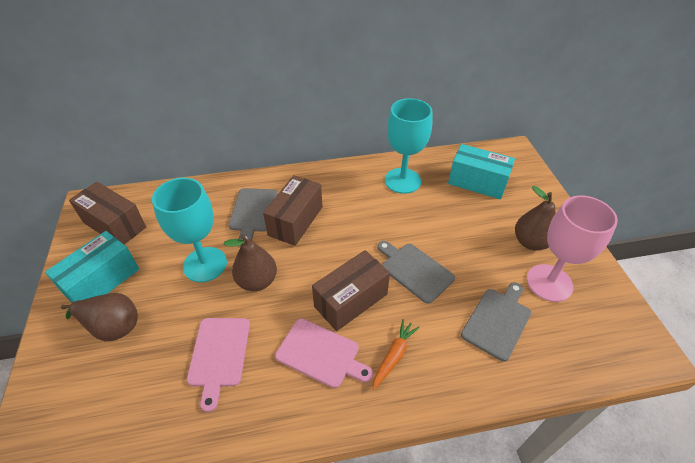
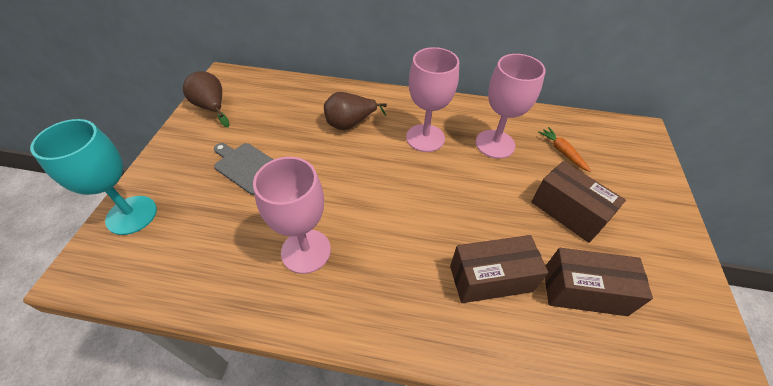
brown pear: 3 -> 2
grey cutting board: 3 -> 1
pink cutting board: 2 -> 0
pink goblet: 1 -> 3
turquoise box: 2 -> 0
turquoise goblet: 2 -> 1

